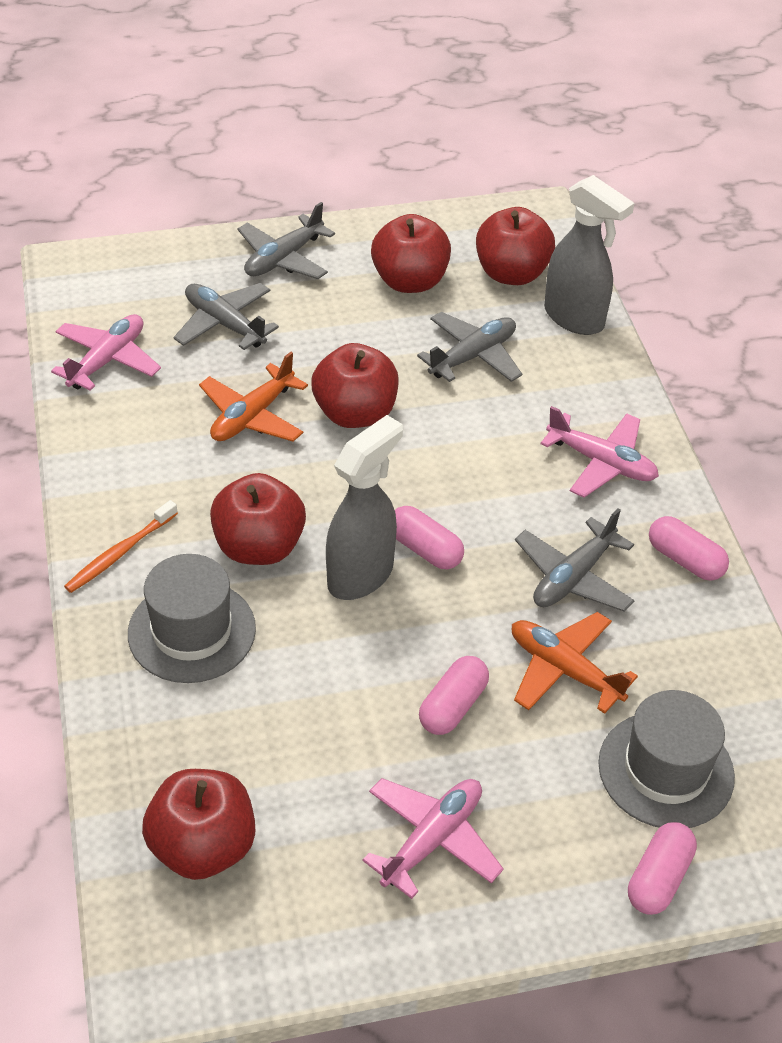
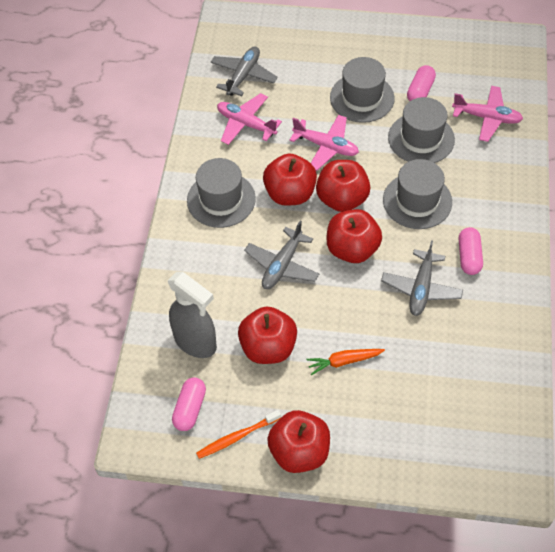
grey hat: 2 -> 4
grey plane: 4 -> 3
grey spray bottle: 2 -> 1
orange carrot: 0 -> 1
orange plane: 2 -> 0
pink capsule: 4 -> 3

